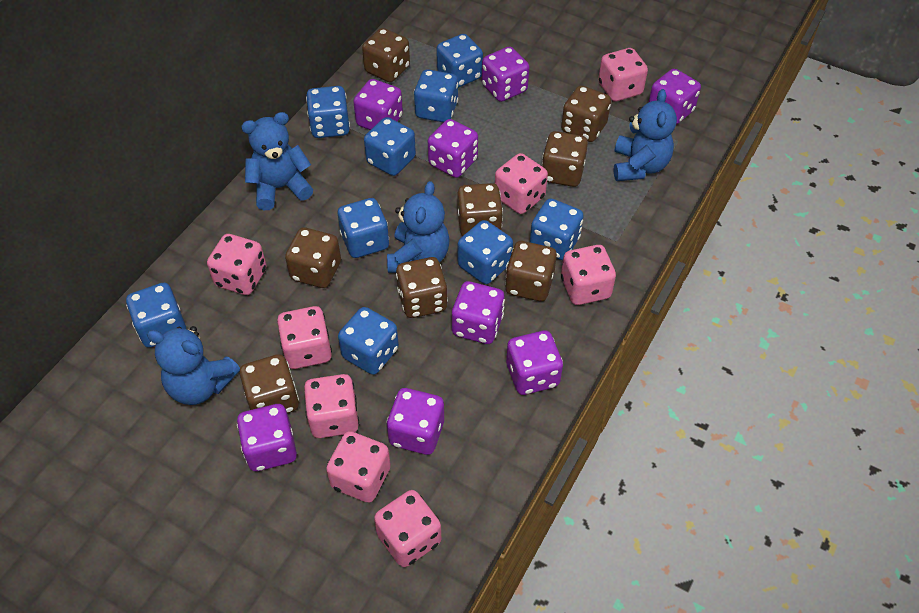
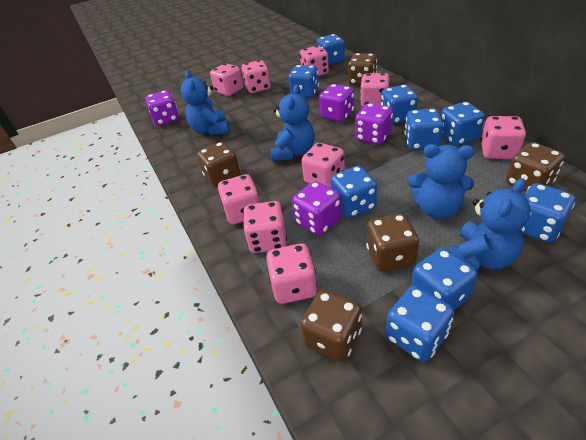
brown dice: 8 -> 5
pink dice: 8 -> 9
purple dice: 8 -> 4

